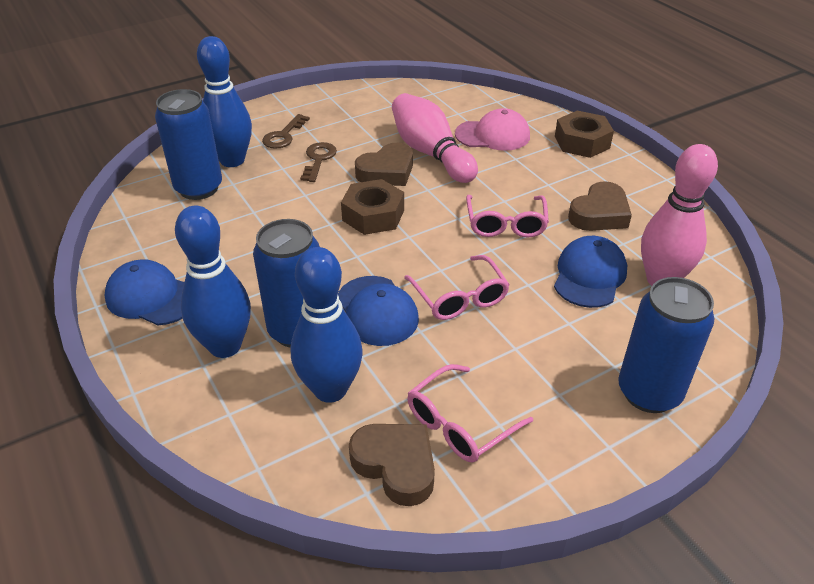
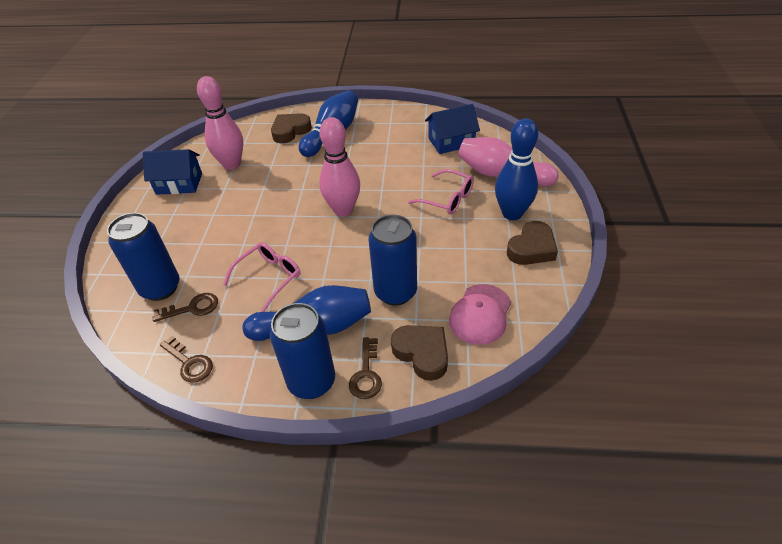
blue cap: 3 -> 0
blue house: 0 -> 2
brown key: 2 -> 3
brown nut: 2 -> 0
pink bowling pin: 2 -> 3
pink glasses: 3 -> 2

